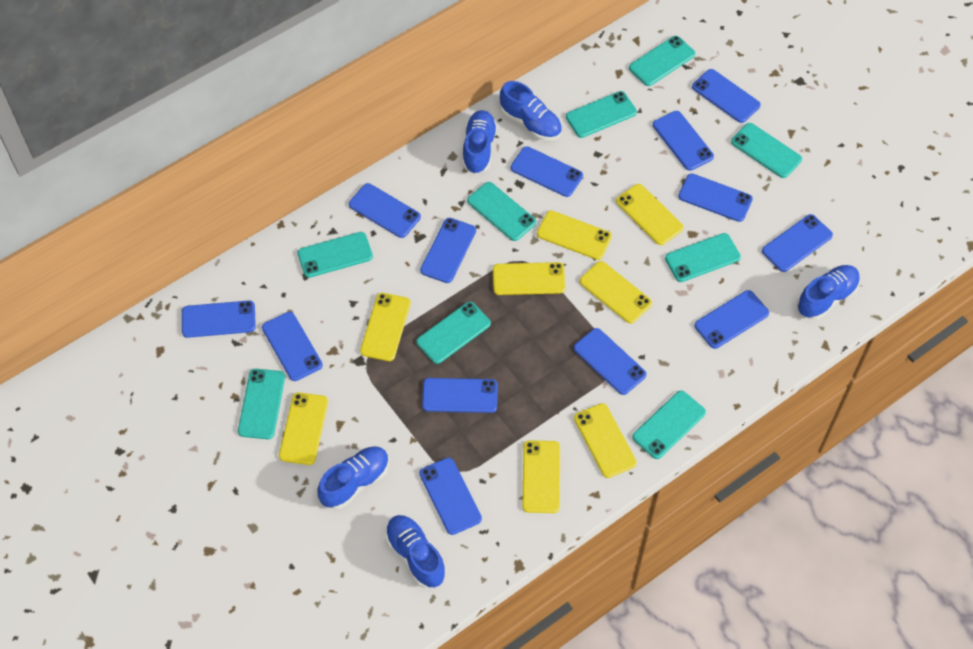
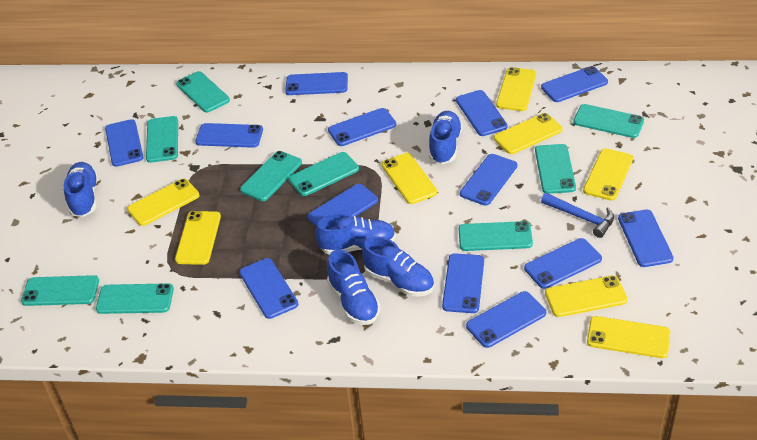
blue hammer: 0 -> 1

